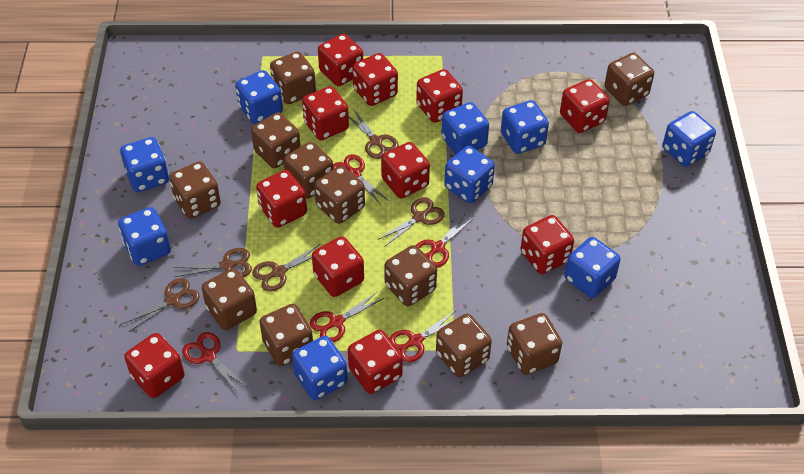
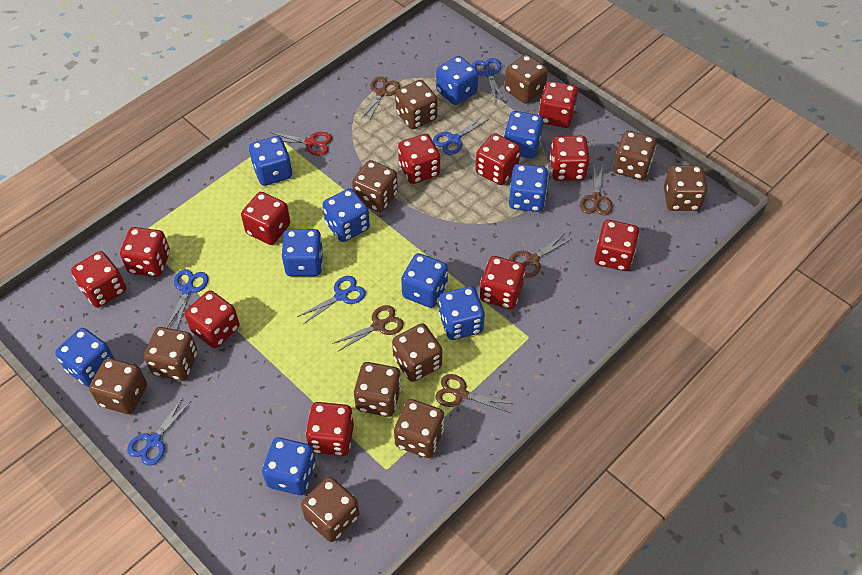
blue dice: 9 -> 10
blue scissors: 0 -> 5
red scissors: 5 -> 1

